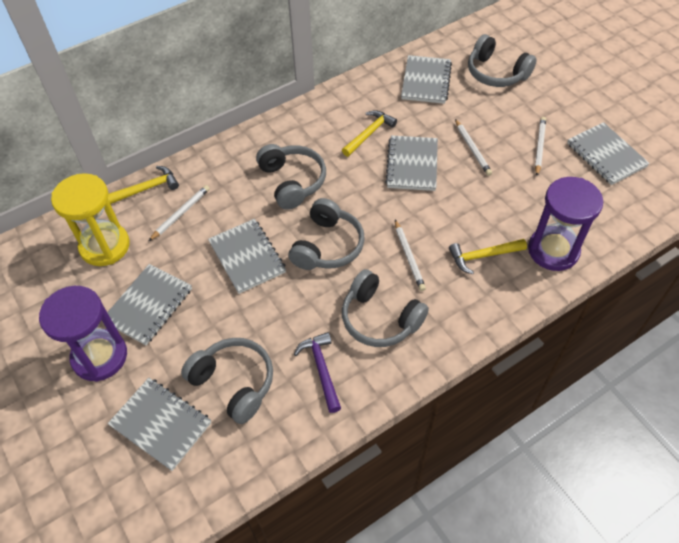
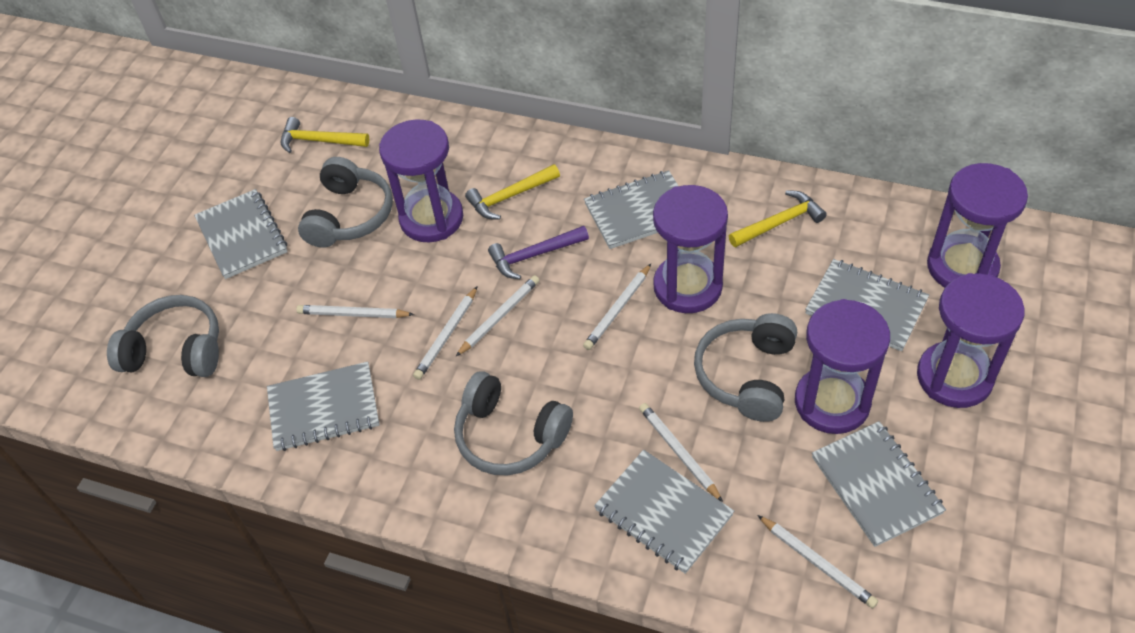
grey headphones: 5 -> 4
purple hourglass: 2 -> 5
white pencil: 4 -> 6
yellow hourglass: 1 -> 0

